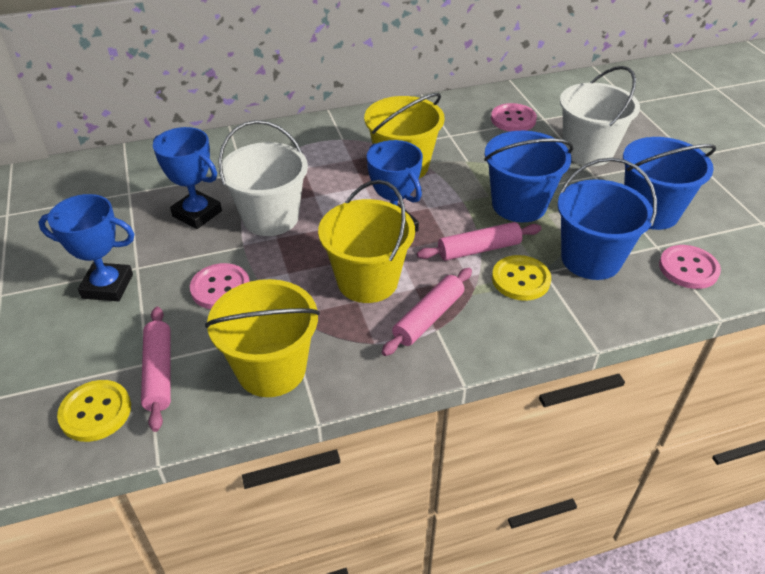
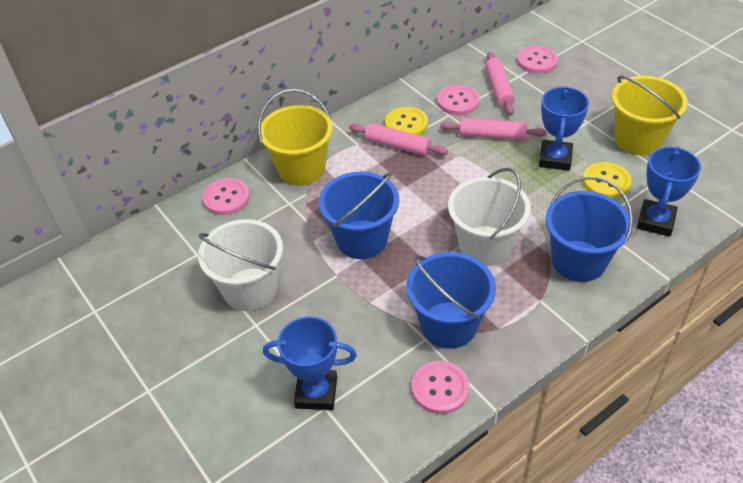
pink button: 3 -> 4
yellow bucket: 3 -> 2

